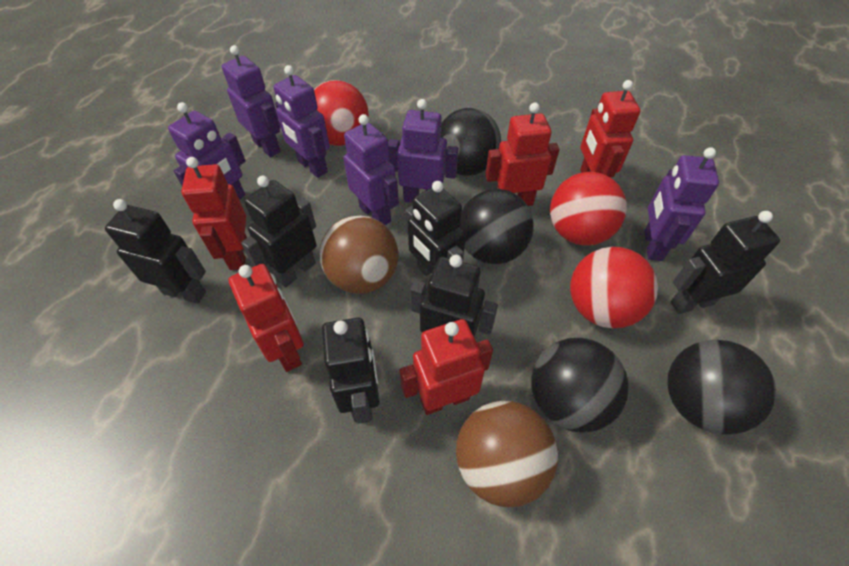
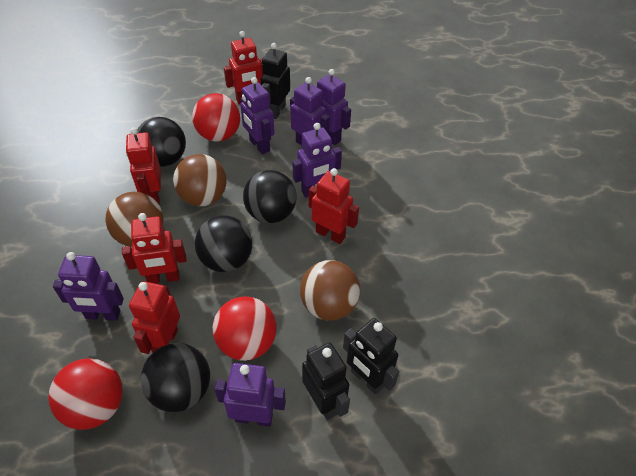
black robot: 6 -> 3
brown ball: 2 -> 3

